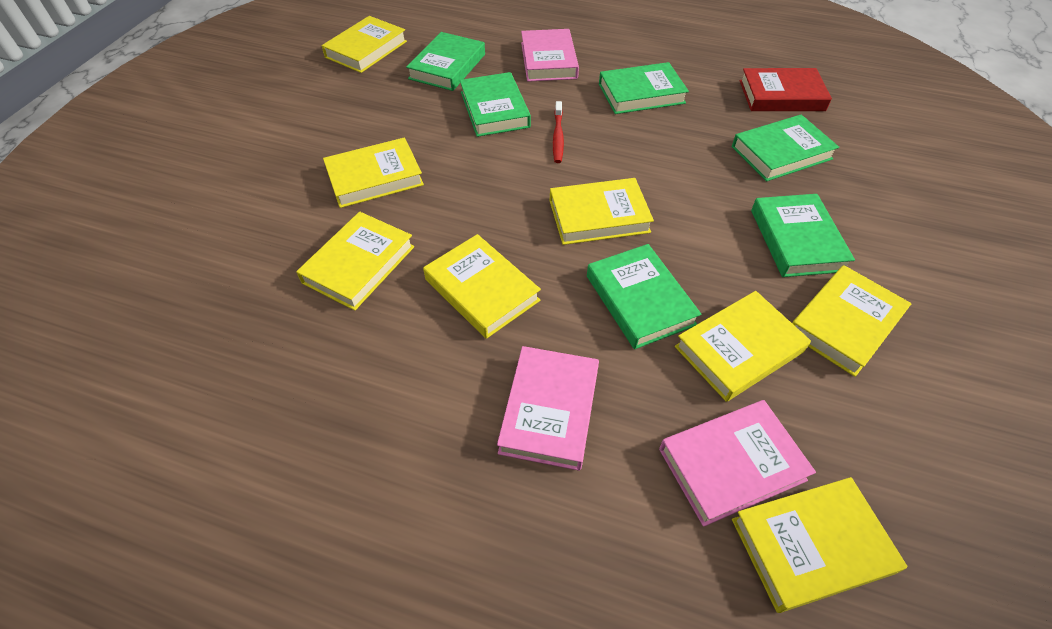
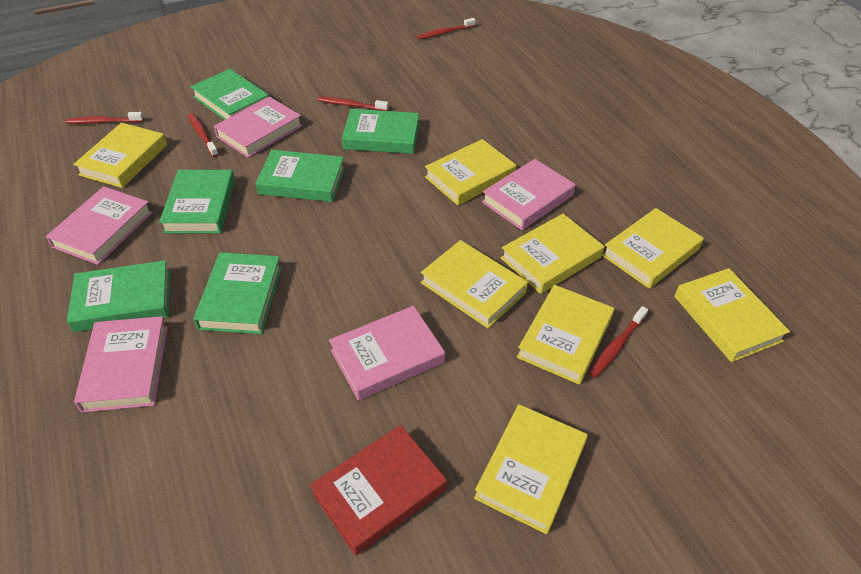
pink book: 3 -> 5
red toothbrush: 1 -> 5

